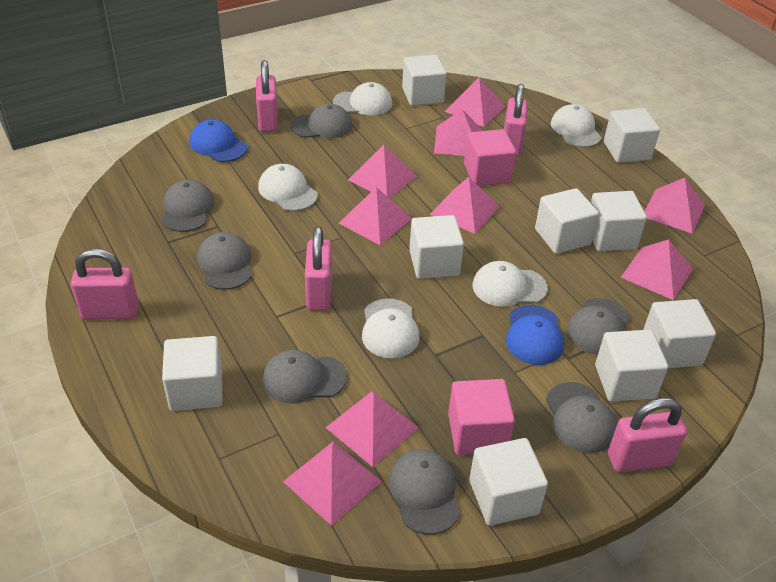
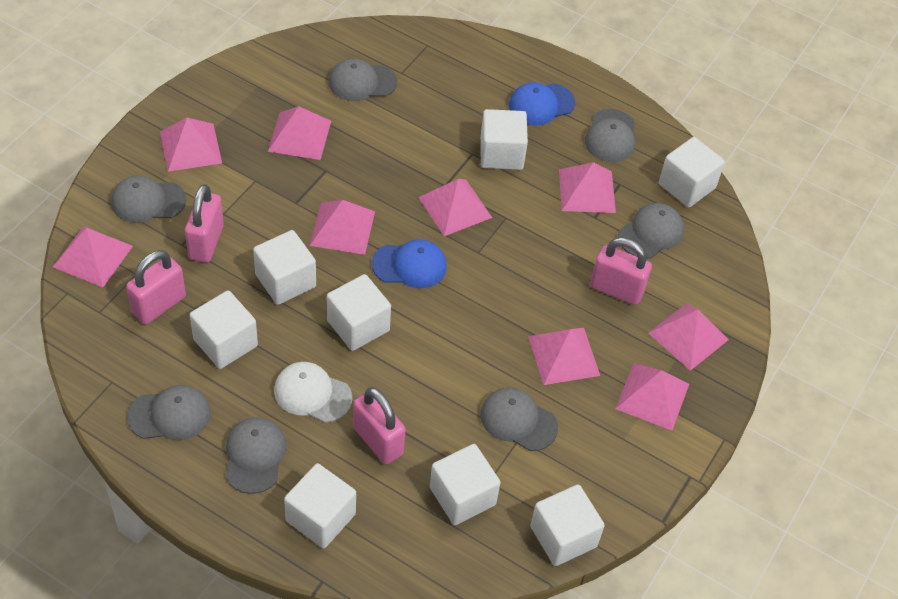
pink cube: 2 -> 0
pink padlock: 5 -> 4
white cap: 5 -> 1
white cube: 9 -> 8

